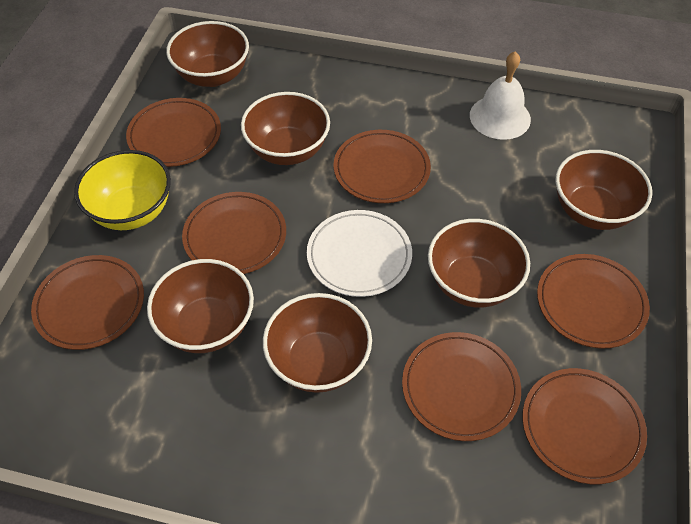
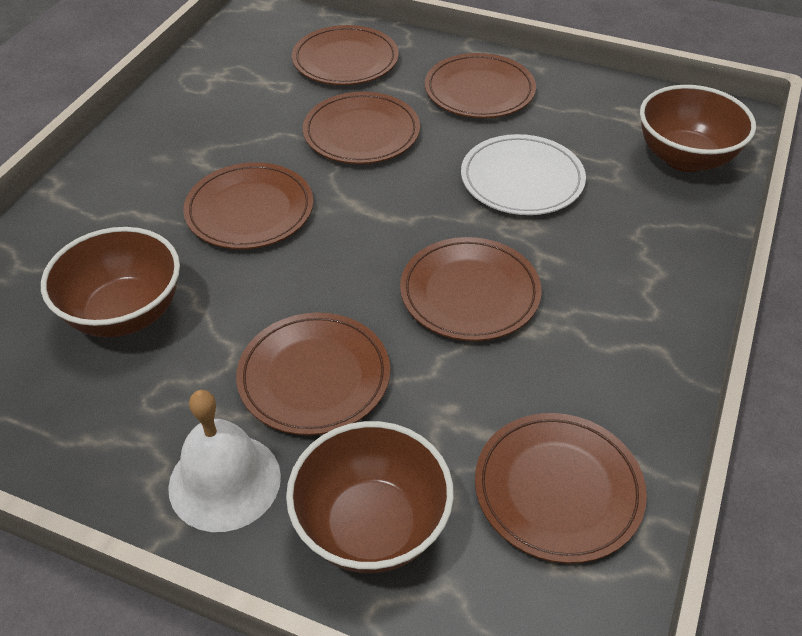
brown bowl: 6 -> 3
yellow bowl: 1 -> 0

